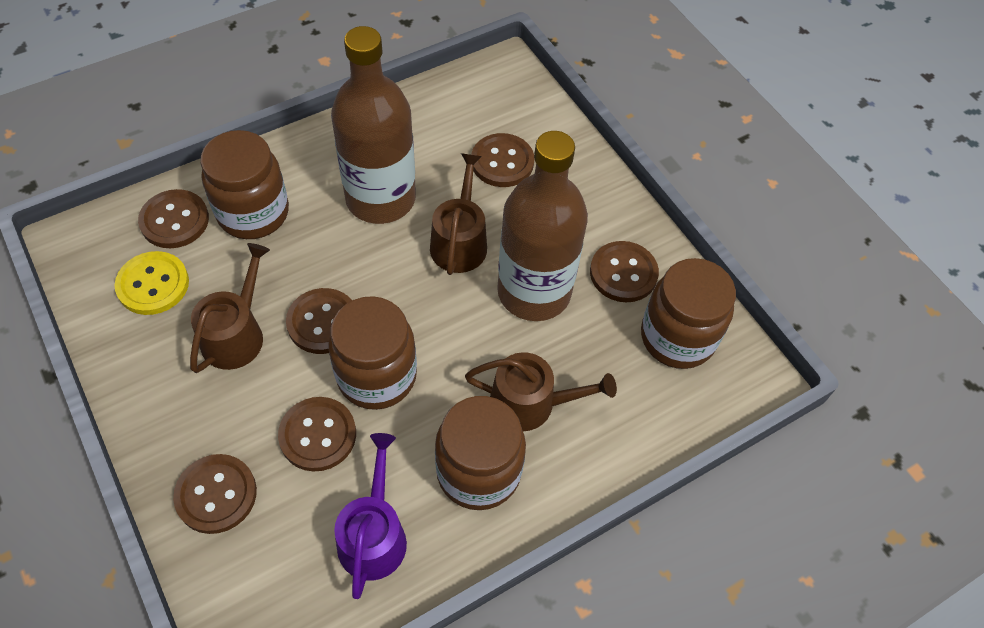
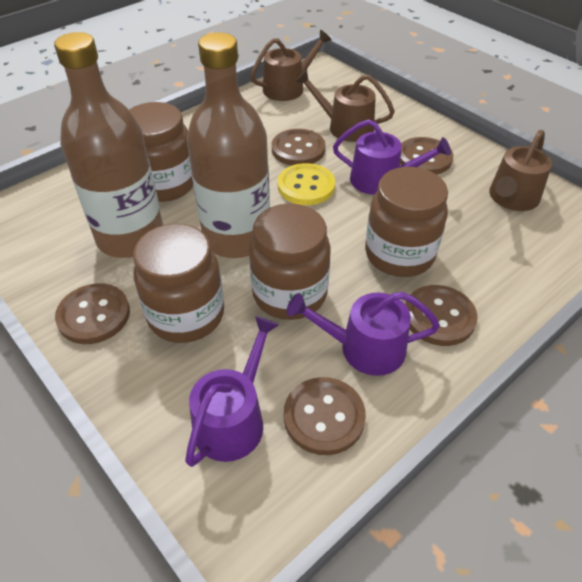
brown button: 6 -> 5
purple watering can: 1 -> 3

